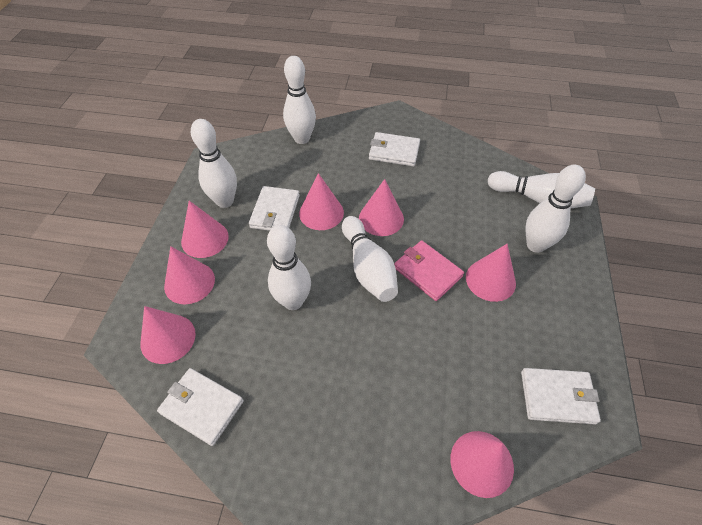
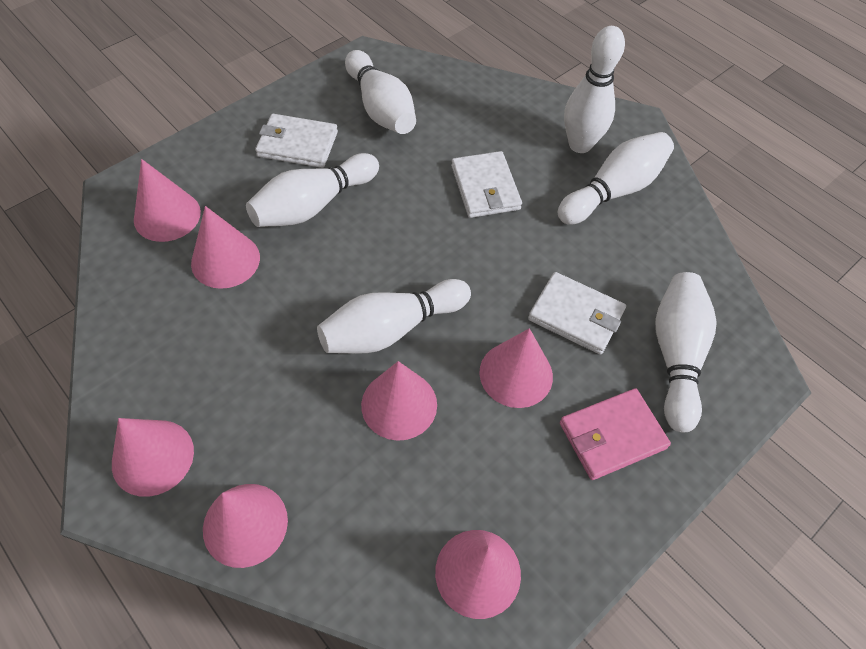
white wallet: 4 -> 3

